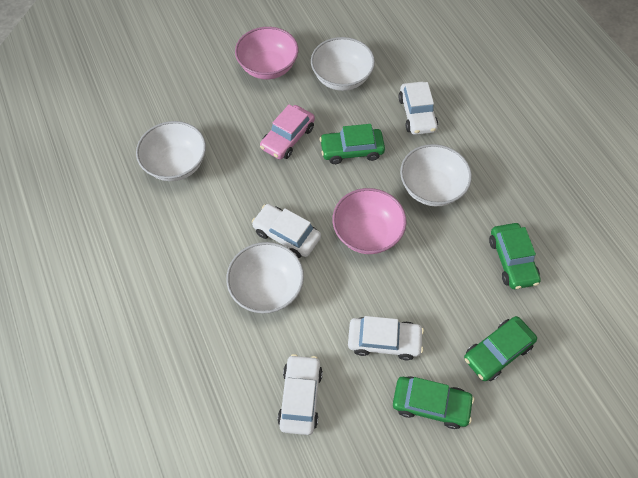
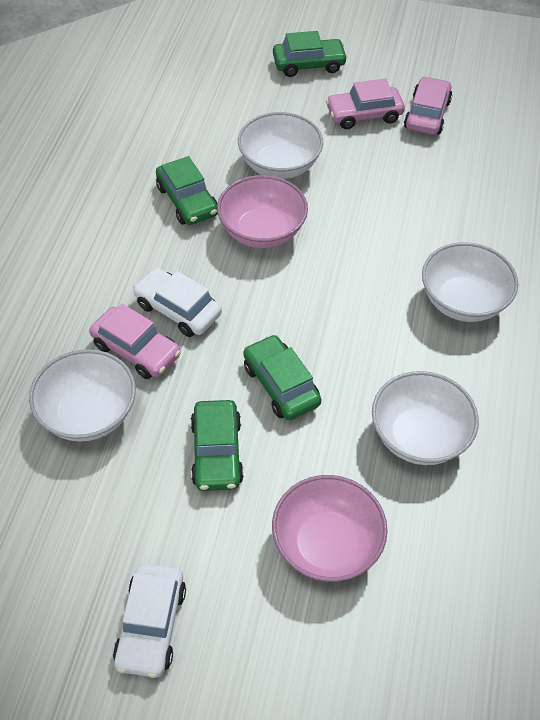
pink car: 1 -> 3
white car: 4 -> 2

